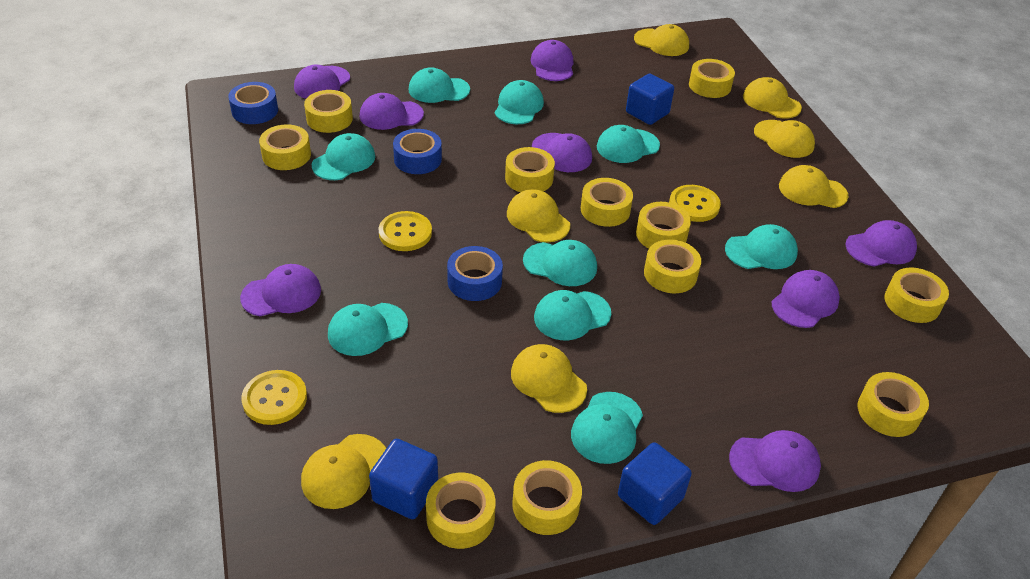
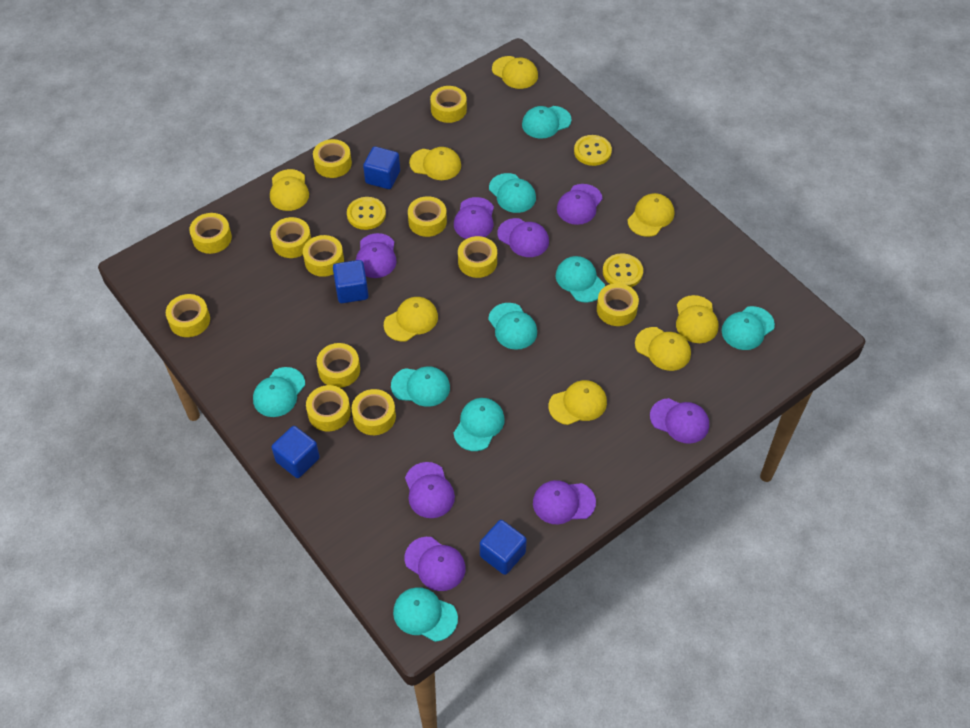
blue cube: 3 -> 4
blue tape: 3 -> 0
yellow cap: 7 -> 8
yellow tape: 11 -> 12

